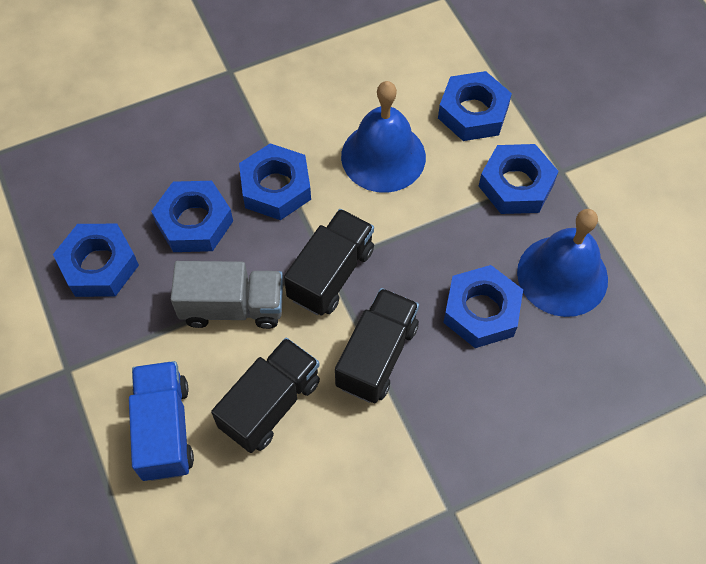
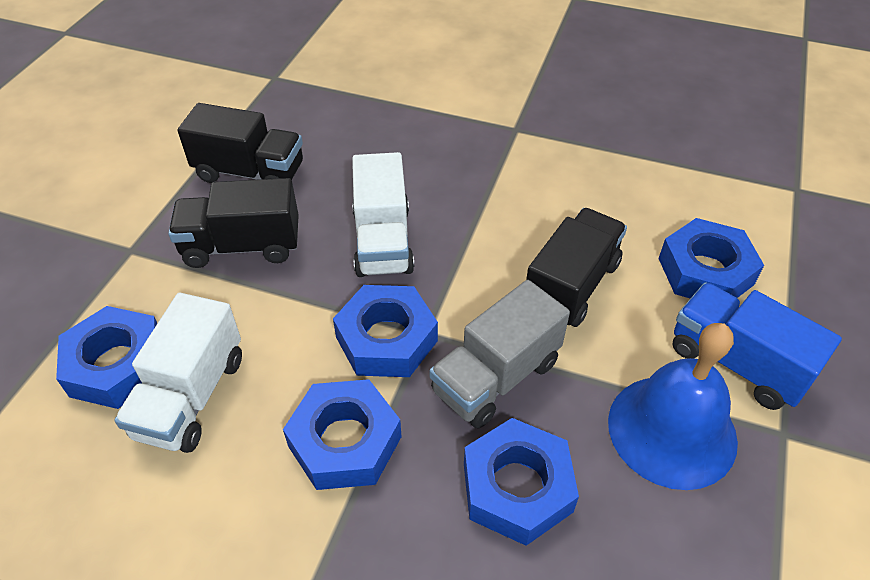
blue bell: 2 -> 1
blue nut: 6 -> 5
white truck: 0 -> 2

